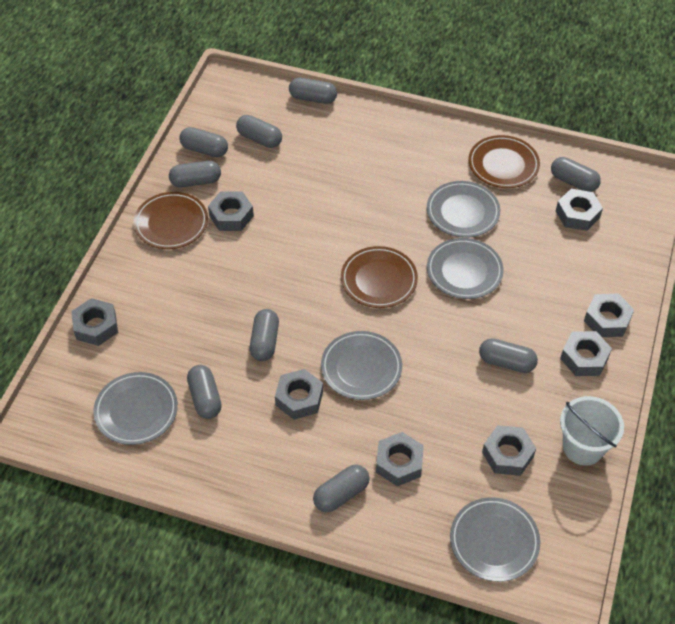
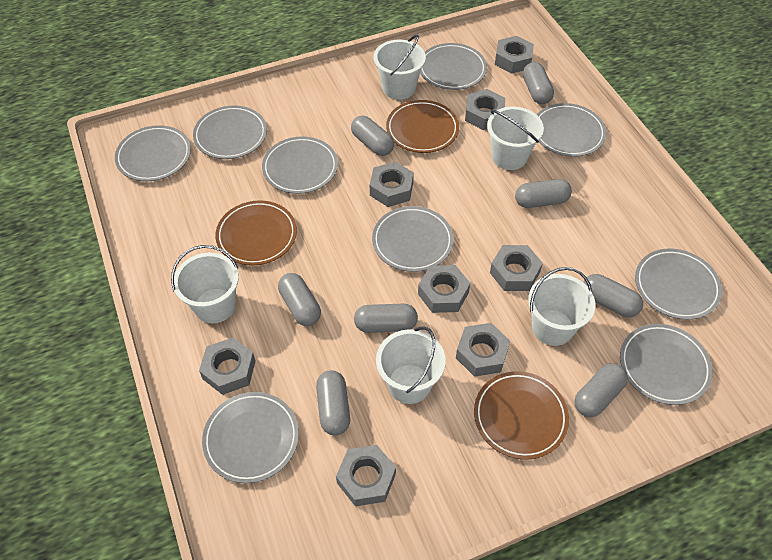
grey capsule: 9 -> 8
grey plate: 5 -> 9
white bucket: 1 -> 5

